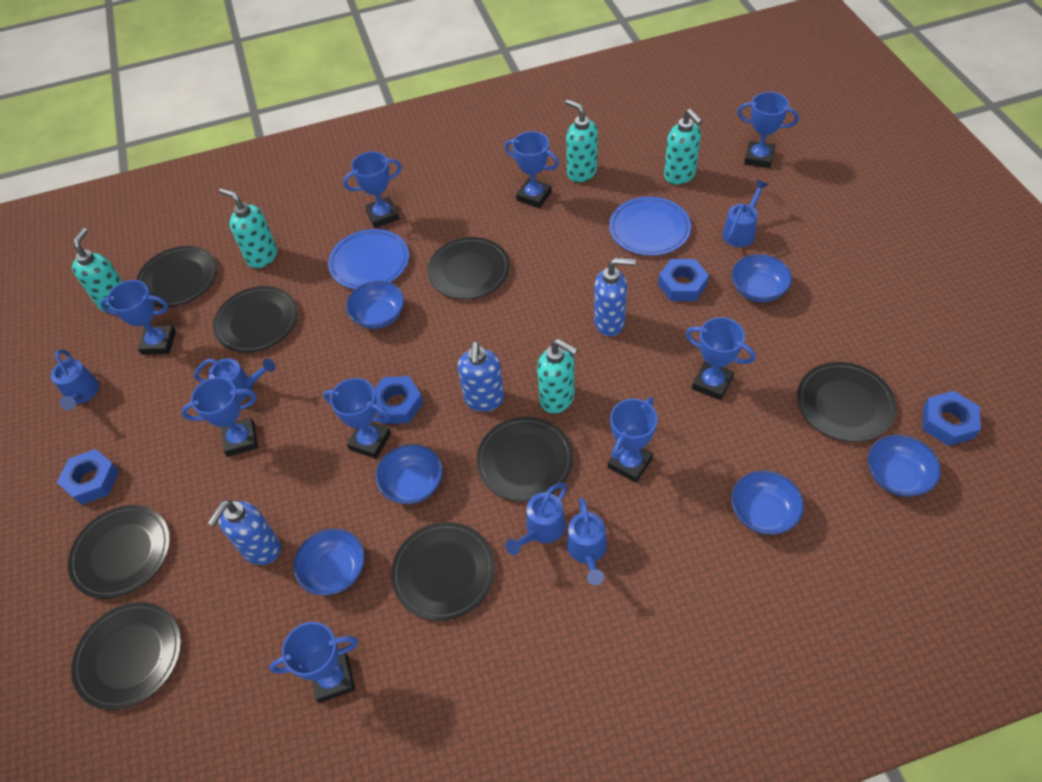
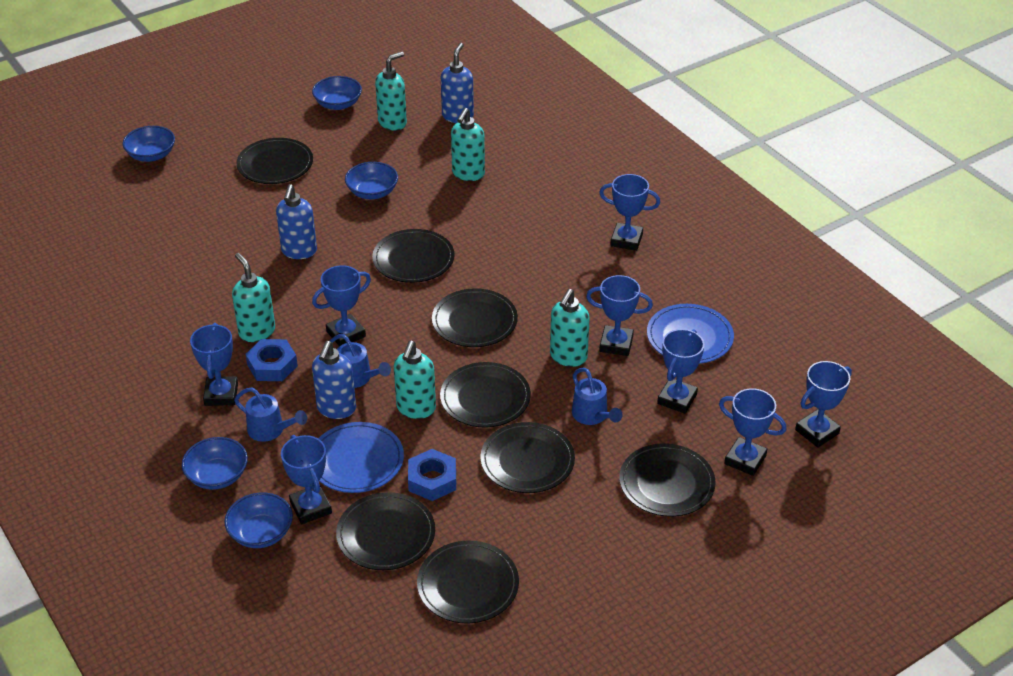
blue bowl: 6 -> 5
blue nut: 4 -> 2
blue trophy: 9 -> 8
blue watering can: 5 -> 3

